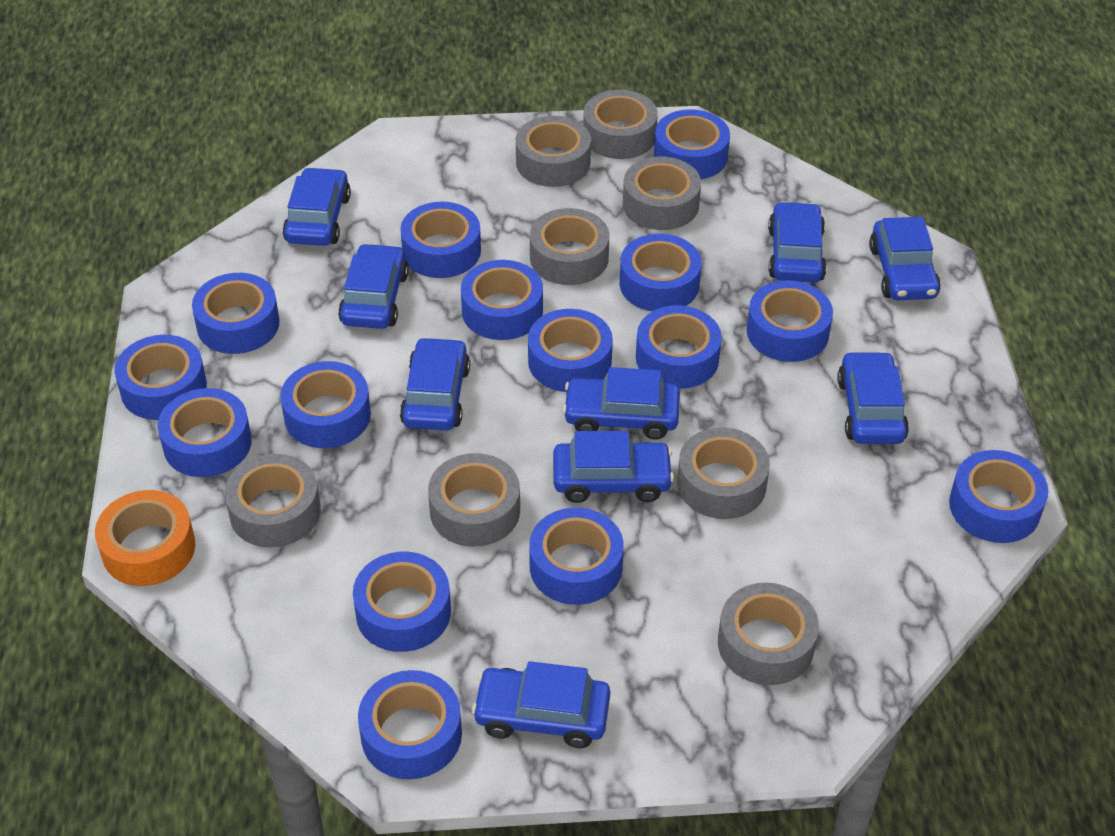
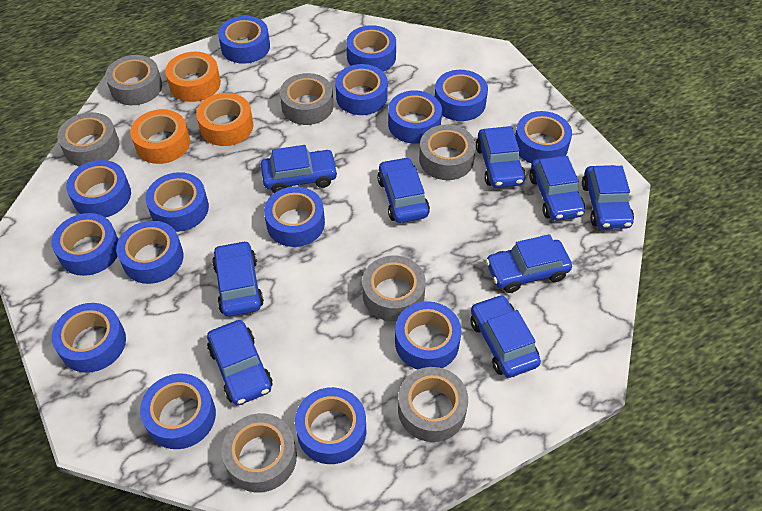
grey tape: 8 -> 7
orange tape: 1 -> 3

